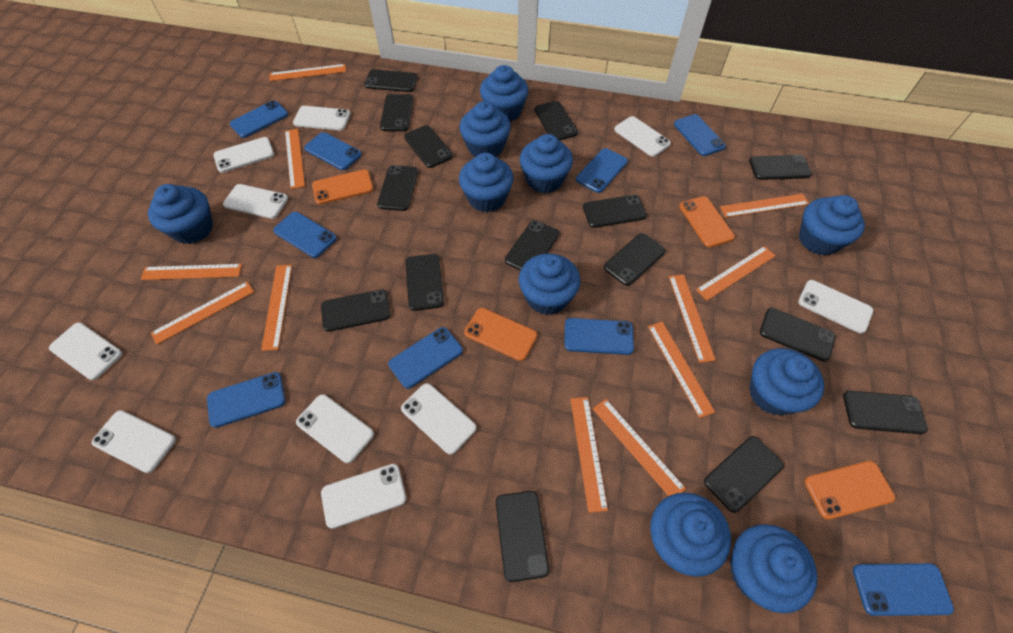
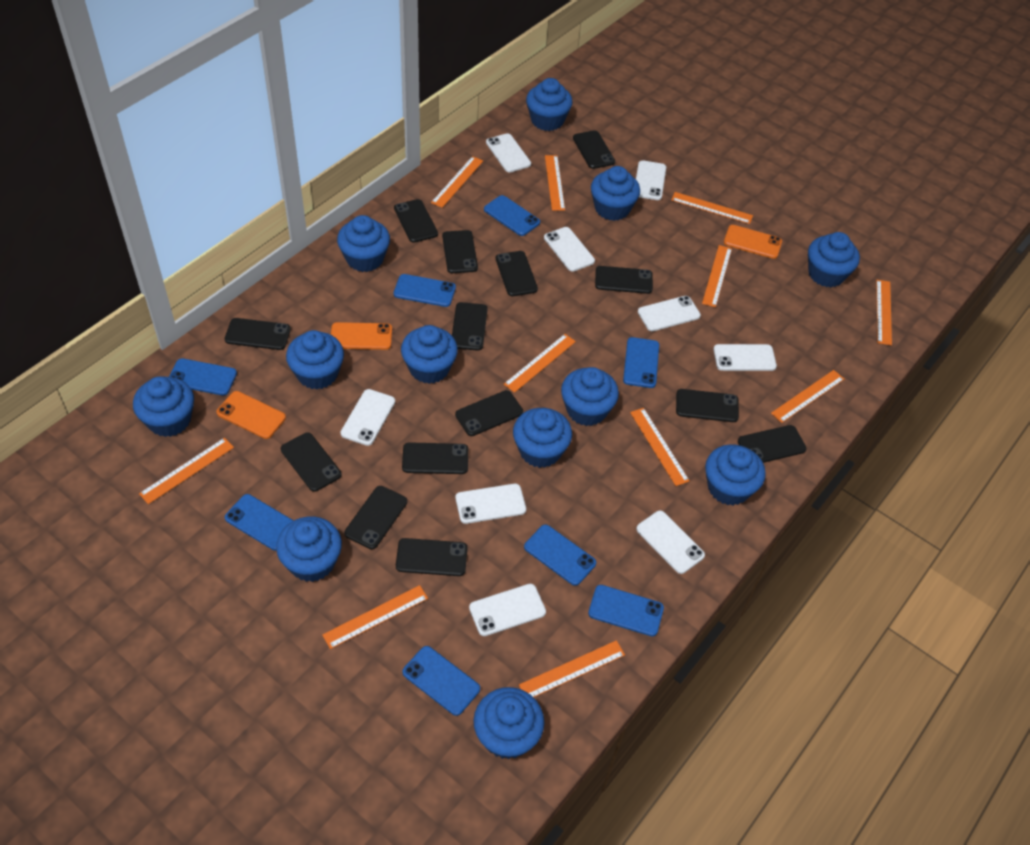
black phone: 15 -> 14
blue cupcake: 10 -> 12
blue phone: 9 -> 8
orange phone: 4 -> 3
white phone: 10 -> 9

